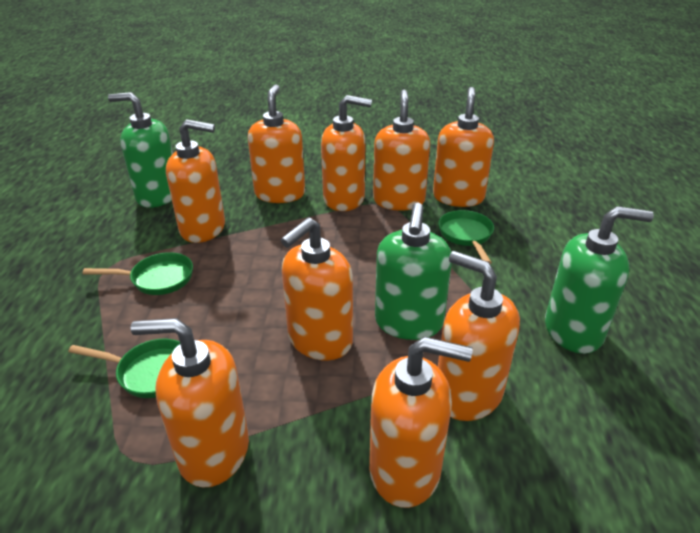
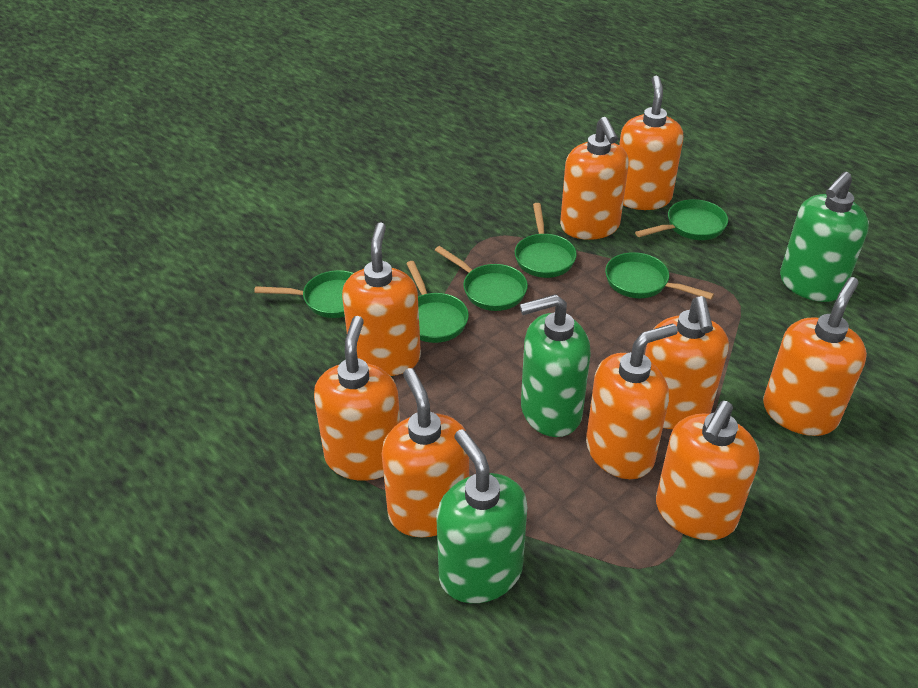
green pan: 3 -> 6

